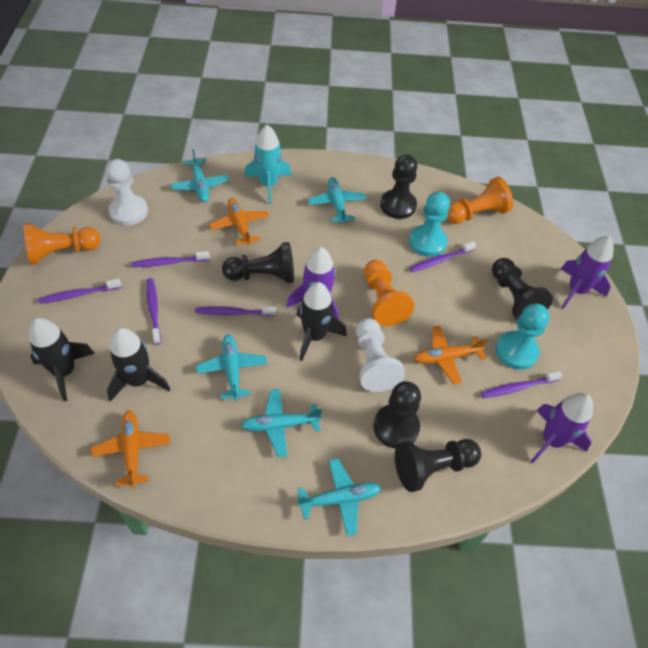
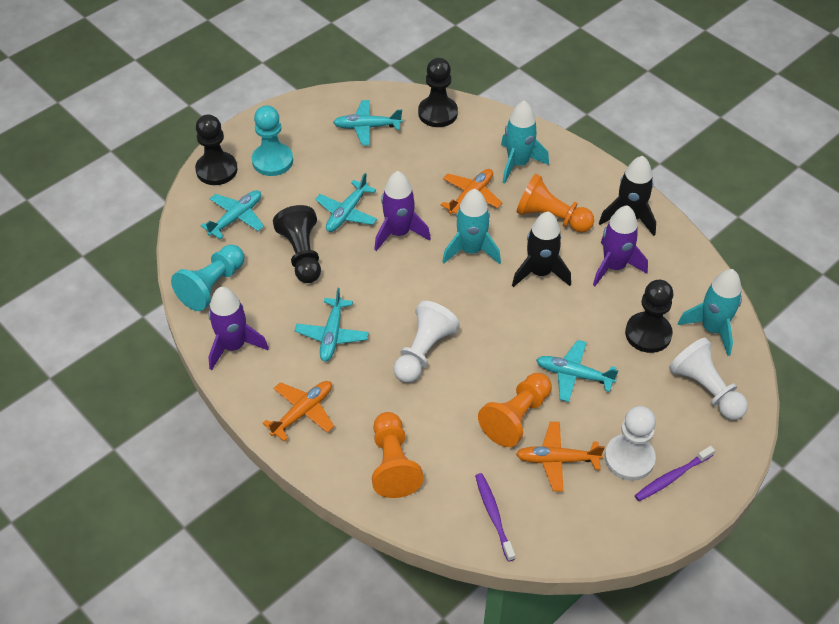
black pawn: 5 -> 4
black rocket: 3 -> 2
purple toothbrush: 6 -> 2
turquoise rocket: 1 -> 3
white pawn: 2 -> 3

